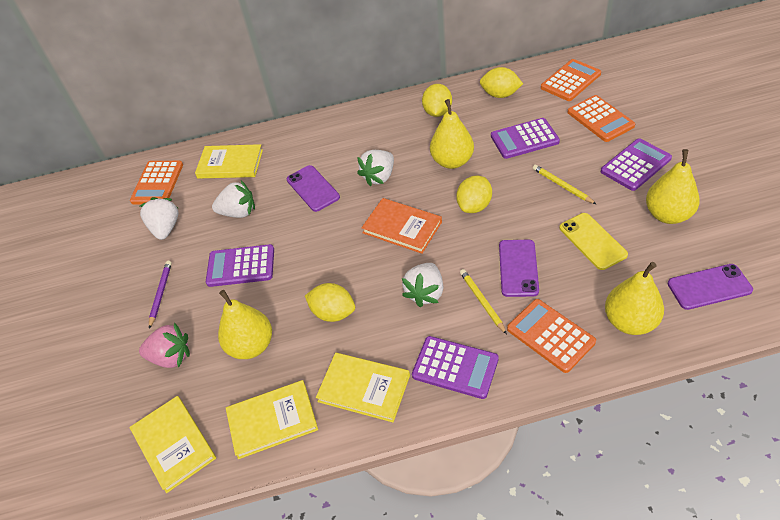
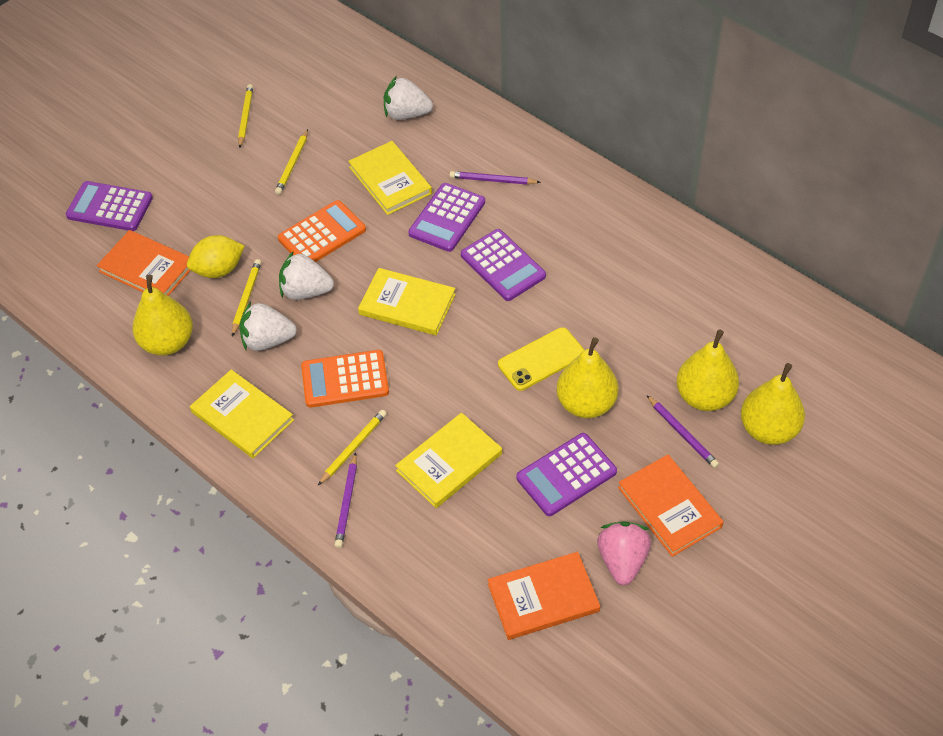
orange book: 1 -> 3
orange calculator: 4 -> 2
purple pencil: 1 -> 3
purple phone: 3 -> 0
white strawberry: 4 -> 3
yellow lemon: 4 -> 1
yellow pencil: 2 -> 4

